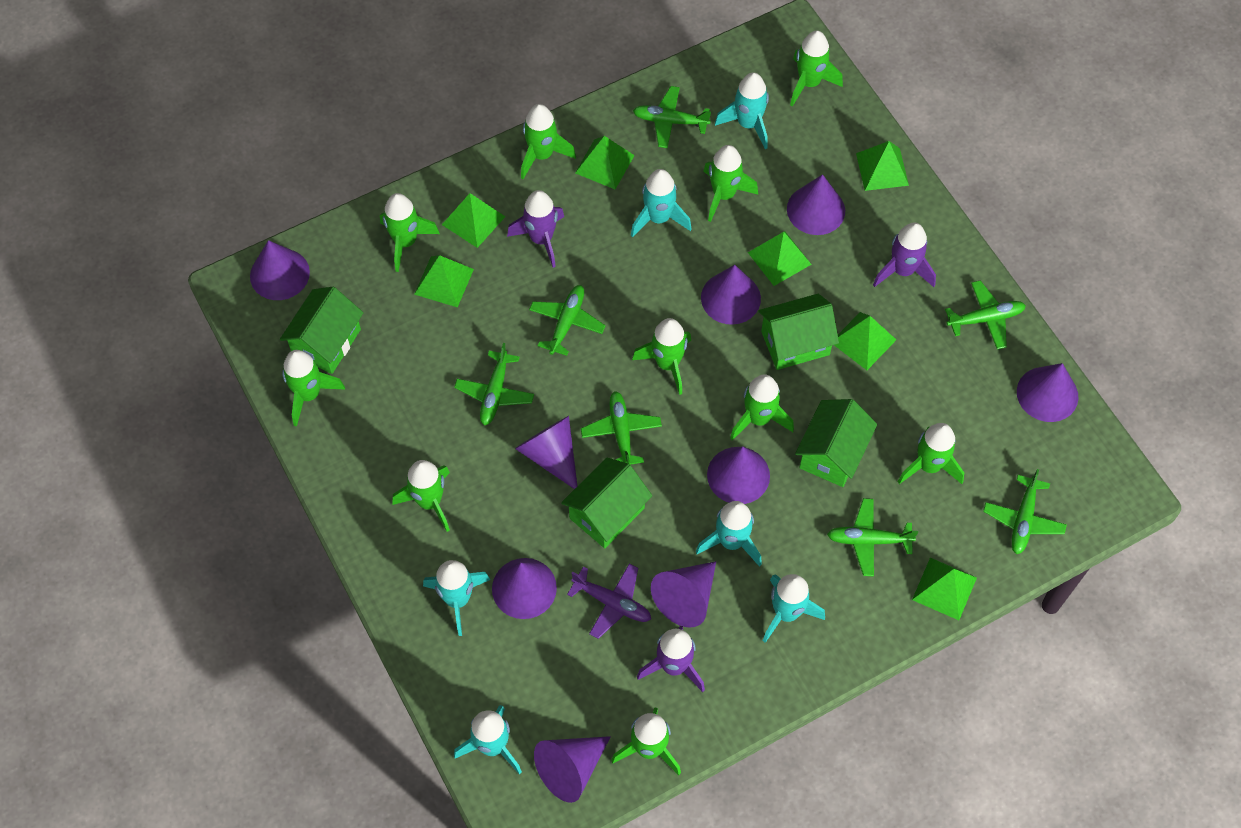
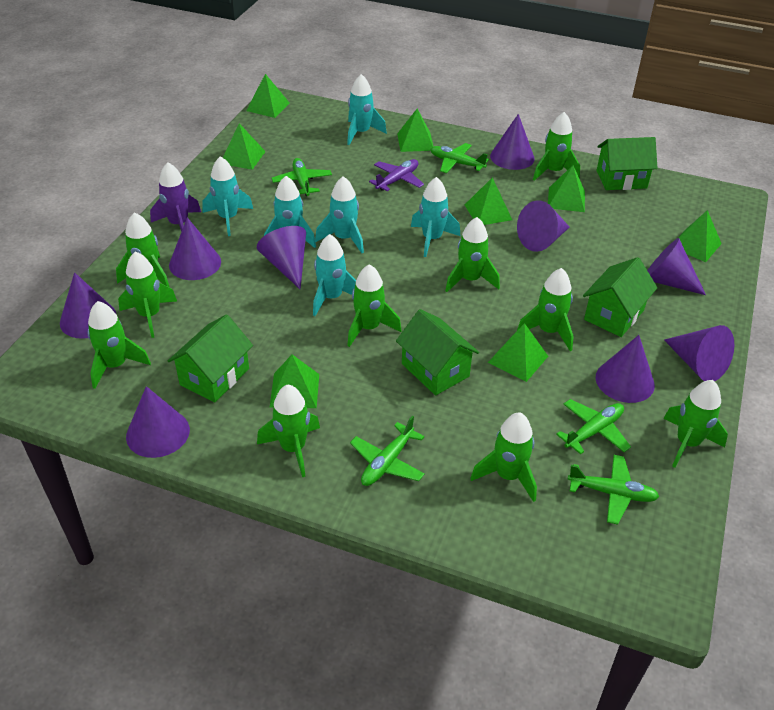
green plane: 7 -> 5
green pyramid: 7 -> 8
purple rocket: 3 -> 1

